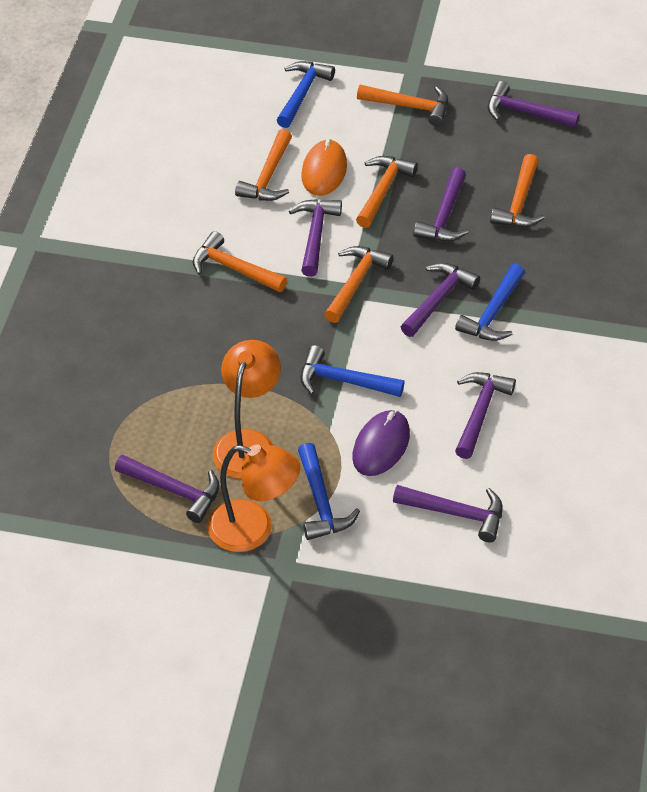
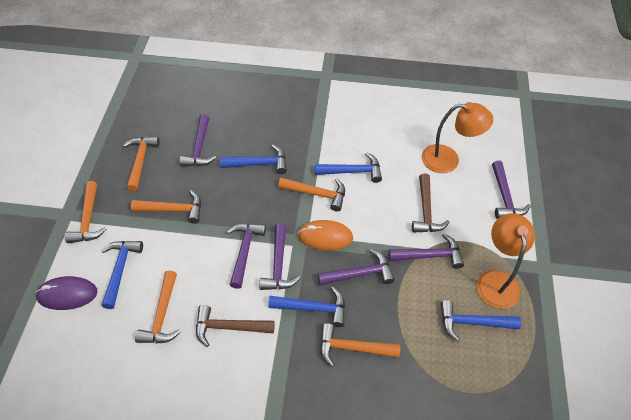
blue hammer: 4 -> 5
brown hammer: 0 -> 2
purple hammer: 7 -> 6

